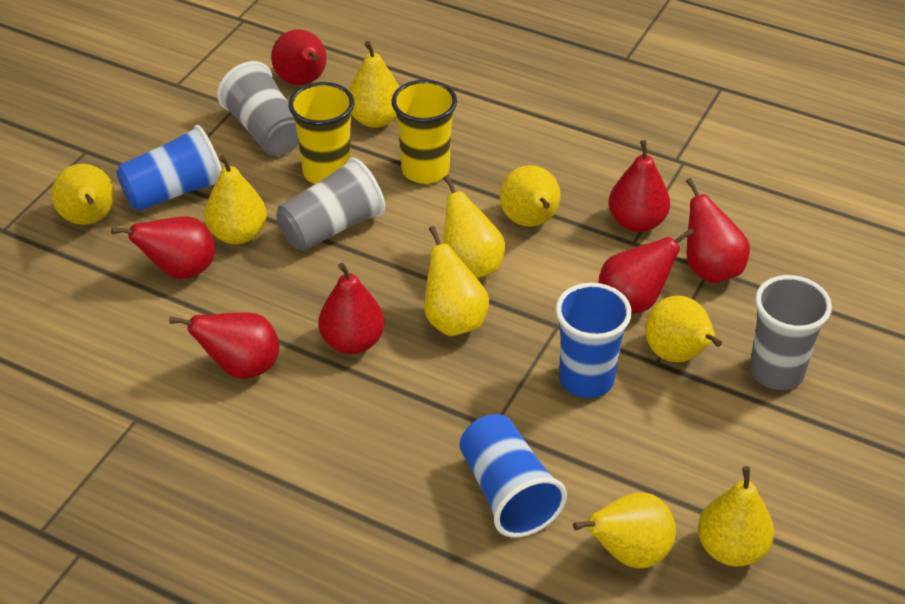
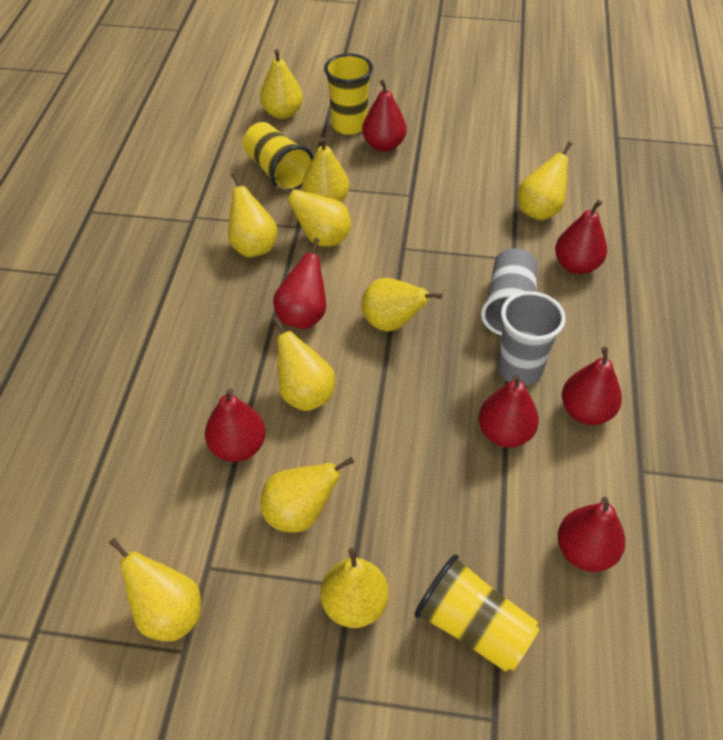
blue cup: 3 -> 0
grey cup: 3 -> 2
yellow cup: 2 -> 3
yellow pear: 9 -> 10

